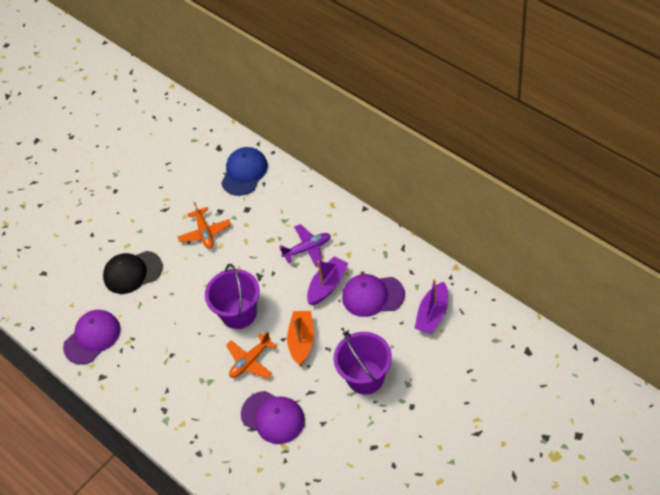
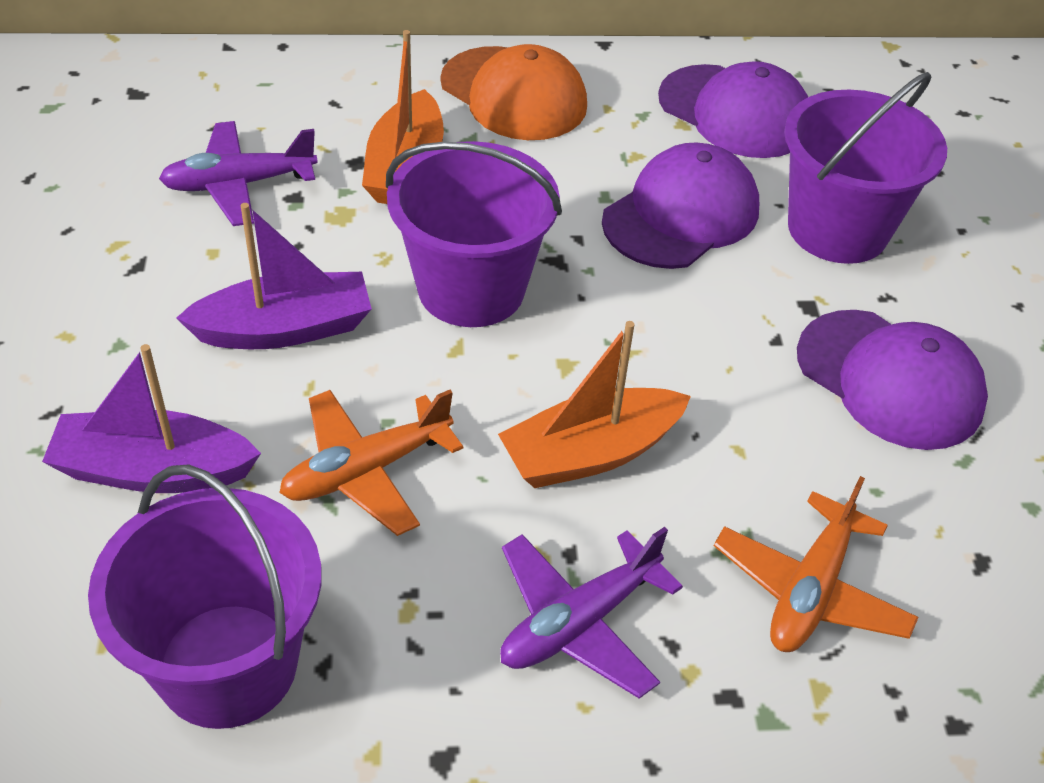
black cap: 1 -> 0
blue cap: 1 -> 0
orange boat: 1 -> 2
orange cap: 0 -> 1
purple bucket: 2 -> 3
purple plane: 1 -> 2

